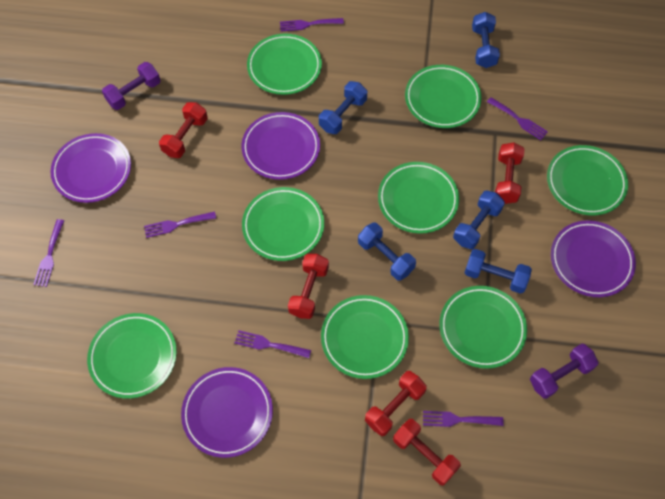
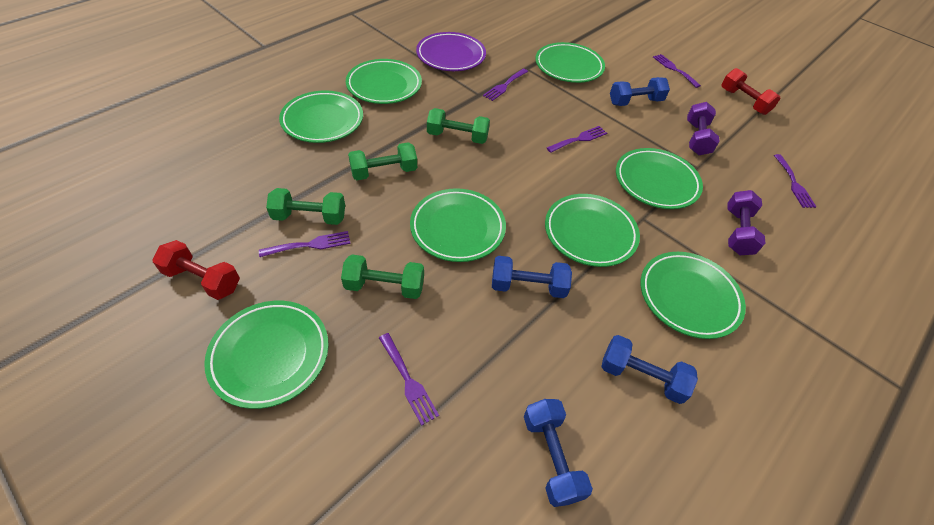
blue dumbbell: 5 -> 4
green dumbbell: 0 -> 4
purple plate: 4 -> 1
red dumbbell: 5 -> 2

